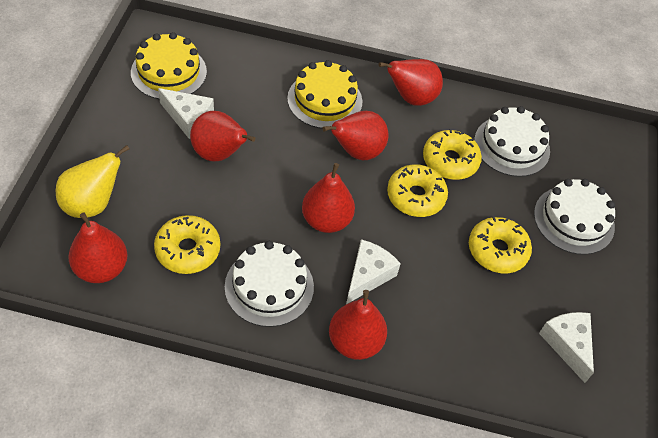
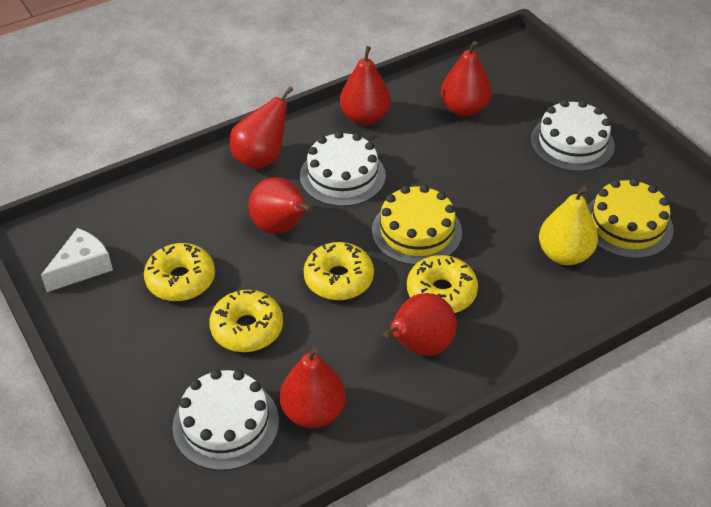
white cheese: 3 -> 1

